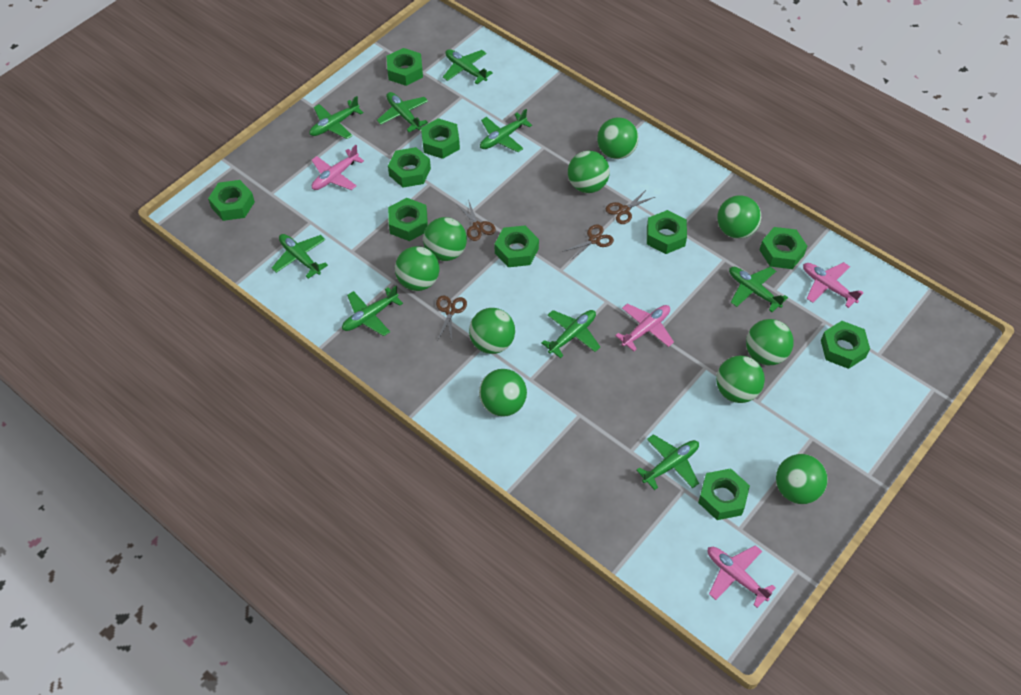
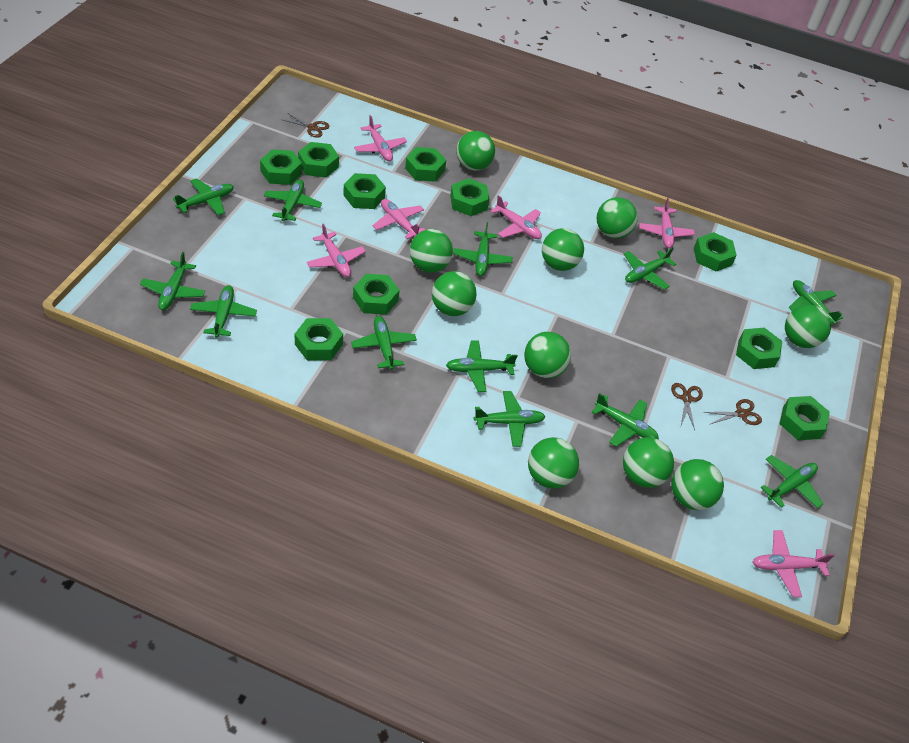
brown scissors: 4 -> 3
green plane: 9 -> 12
pink plane: 4 -> 6

